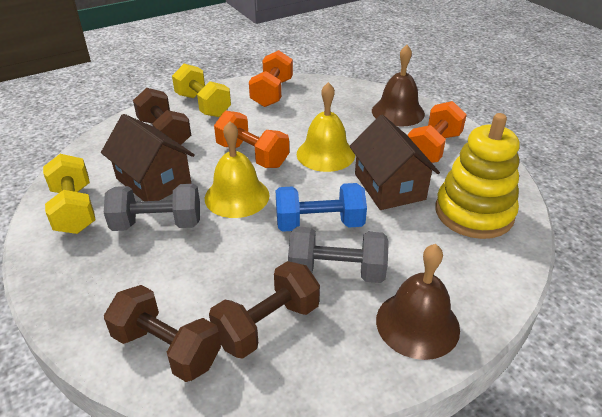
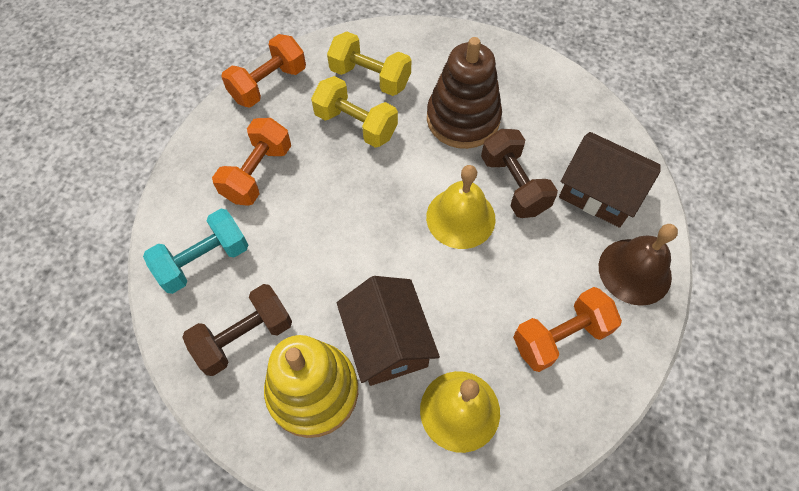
blue dumbbell: 1 -> 0
brown bell: 2 -> 1
brown dumbbell: 3 -> 2
brown stacking toy: 0 -> 1
grey dumbbell: 2 -> 0
turquoise dumbbell: 0 -> 1

